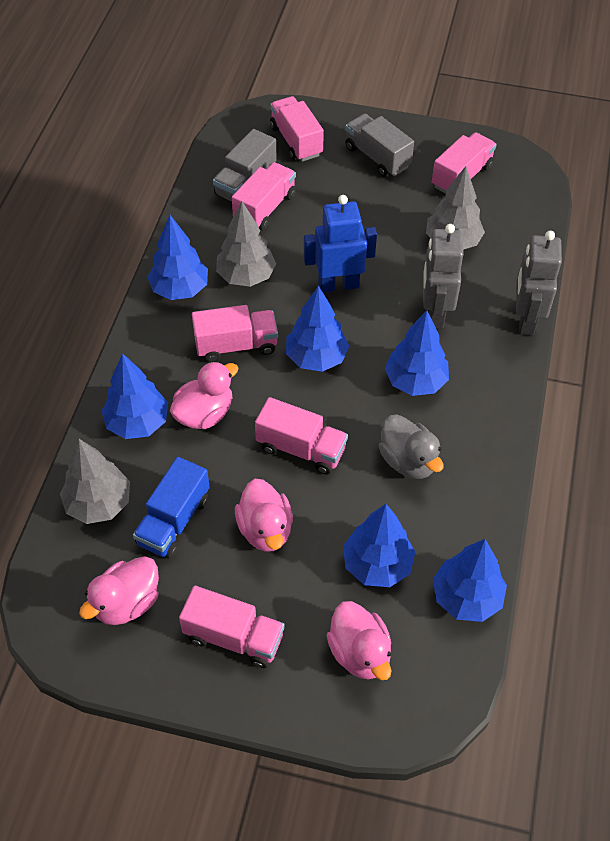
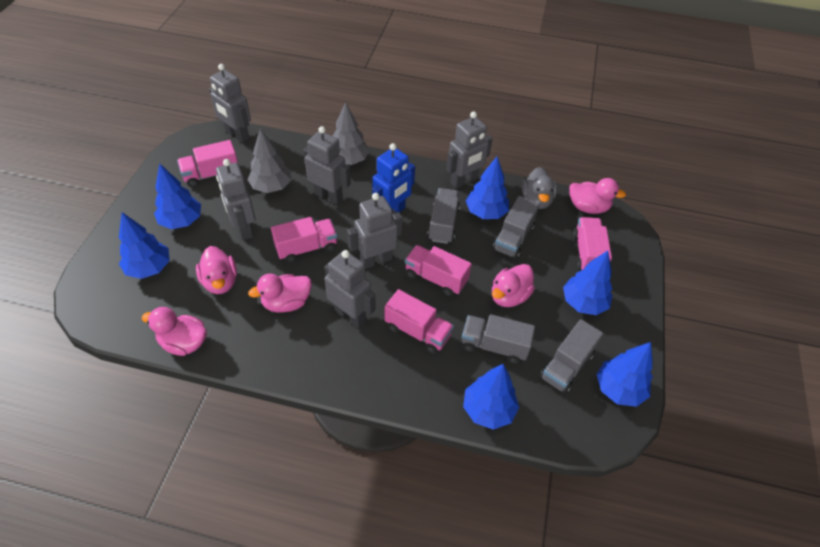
blue truck: 1 -> 0
grey robot: 2 -> 6
grey tree: 3 -> 2
grey truck: 2 -> 4
pink duck: 4 -> 5
pink truck: 6 -> 5

